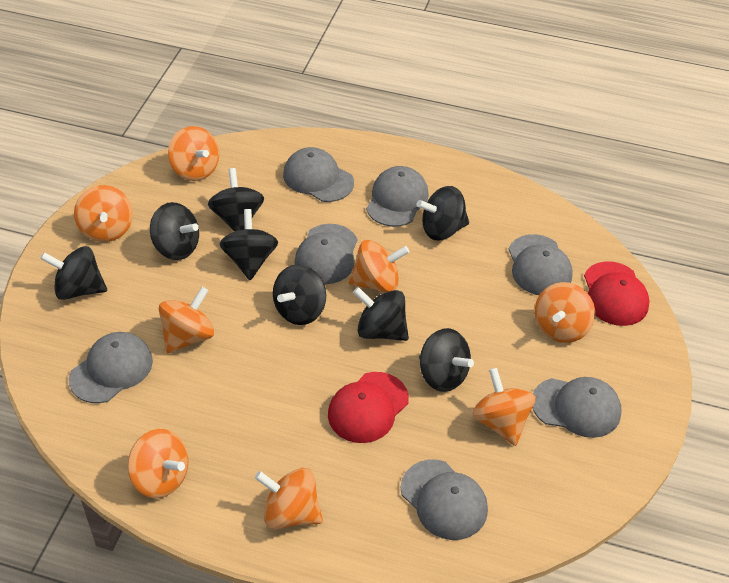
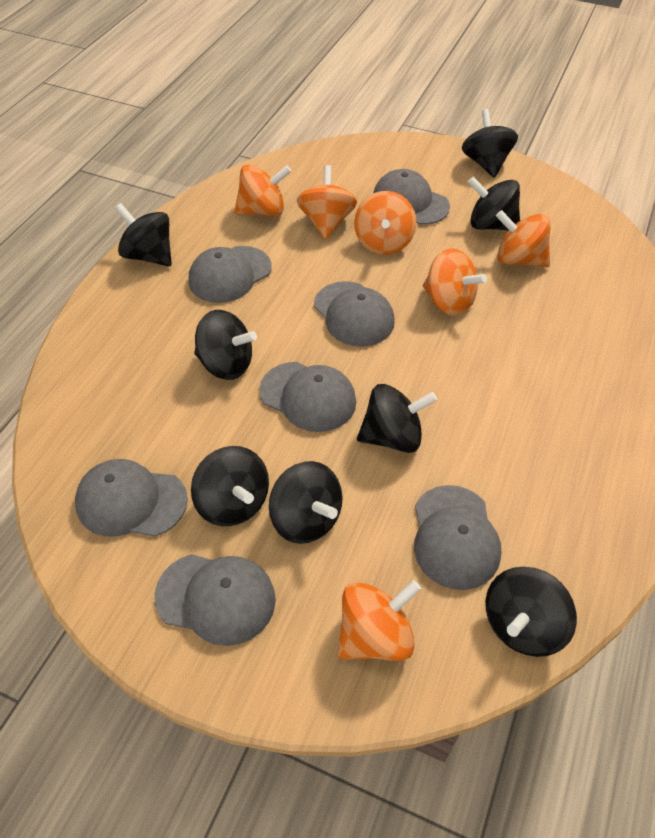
orange spinning top: 8 -> 6
red cap: 2 -> 0

